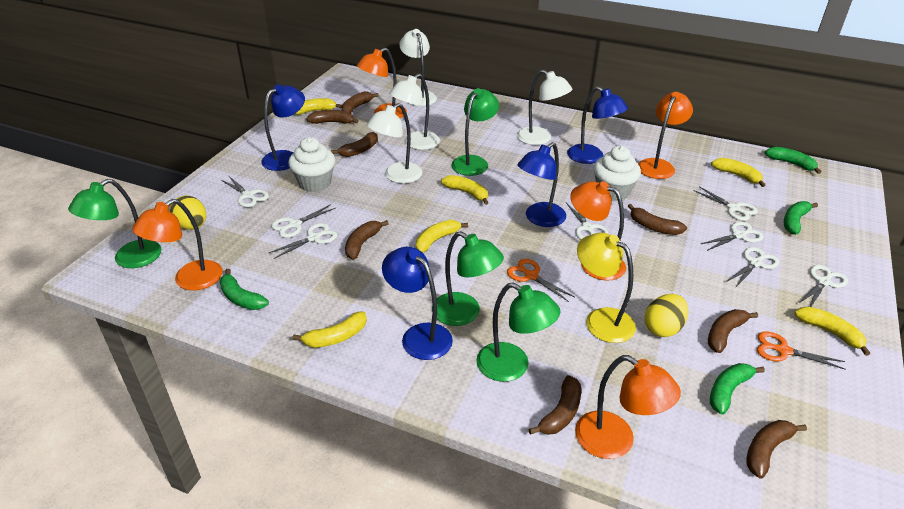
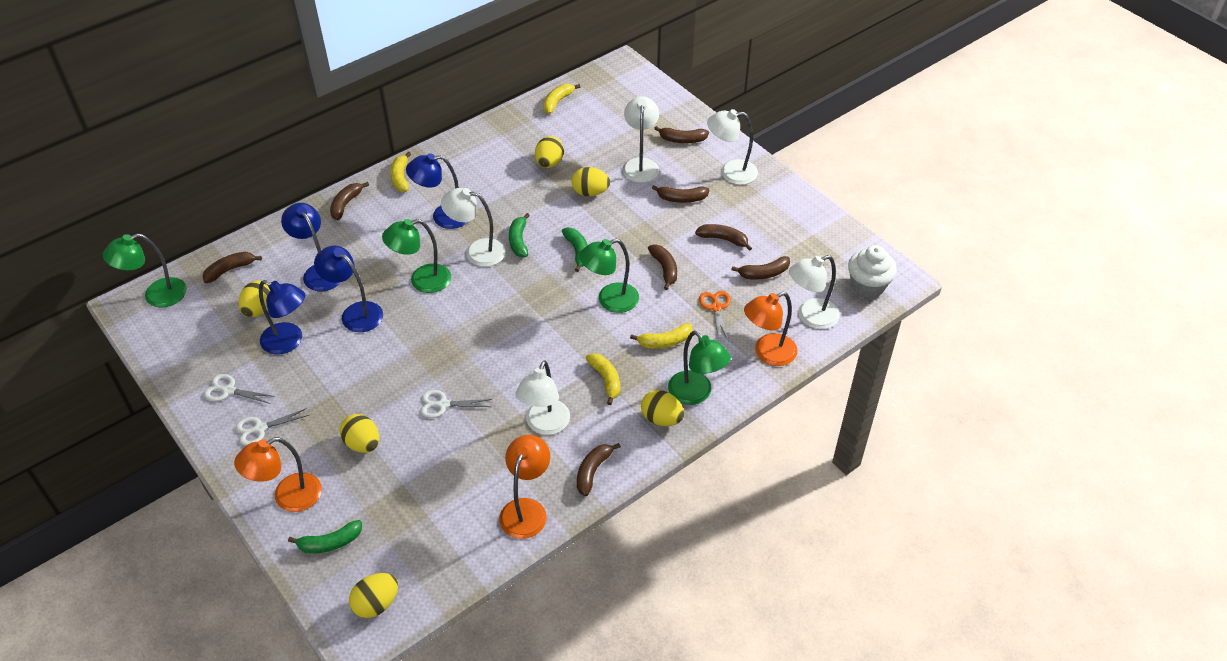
green banana: 4 -> 3
orange lamp: 5 -> 3
orange scissors: 2 -> 1
white cupcake: 2 -> 1
white lamp: 4 -> 5
white scissors: 8 -> 3
yellow banana: 6 -> 4
yellow egg: 2 -> 6
yellow lamp: 1 -> 0

